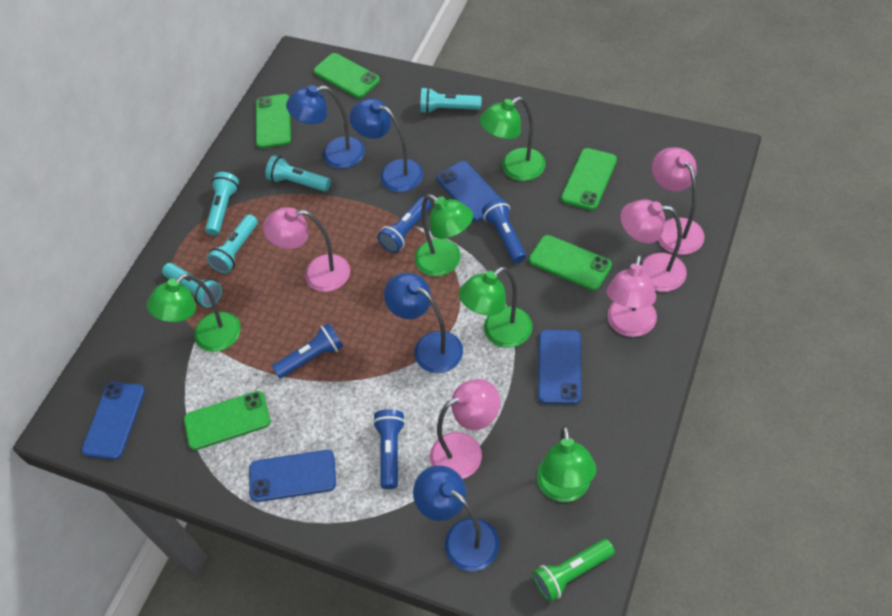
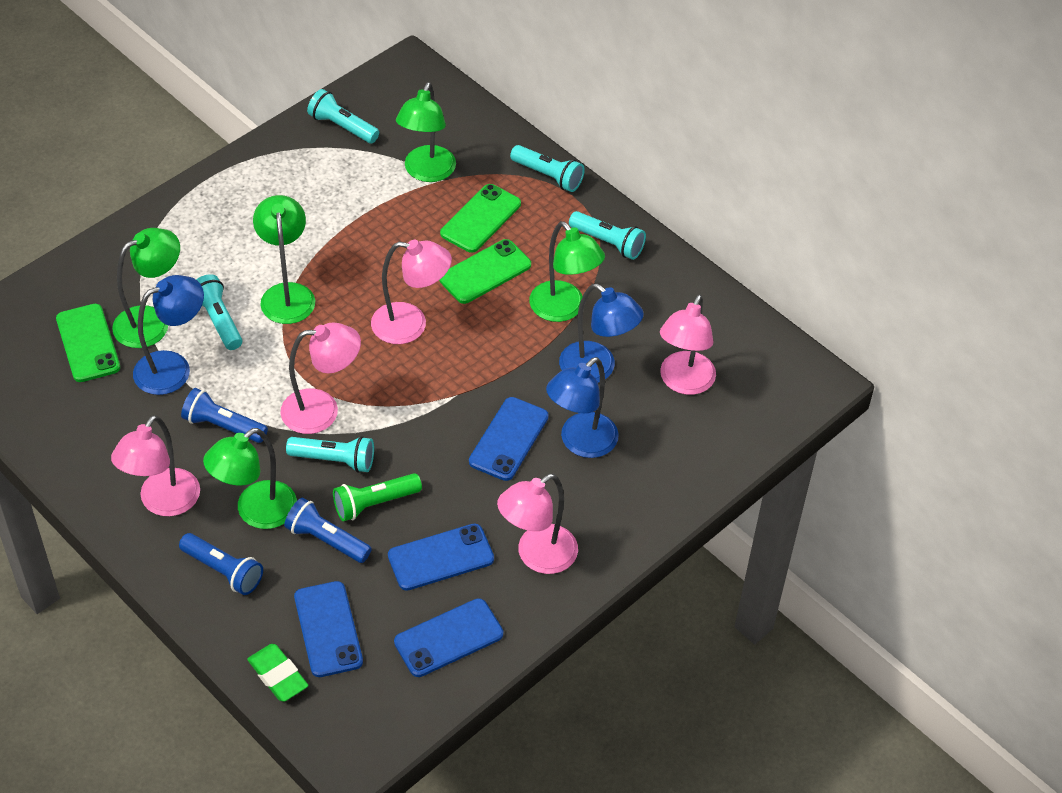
blue flashlight: 4 -> 3
blue lamp: 4 -> 3
green eraser: 0 -> 1
green phone: 5 -> 3

